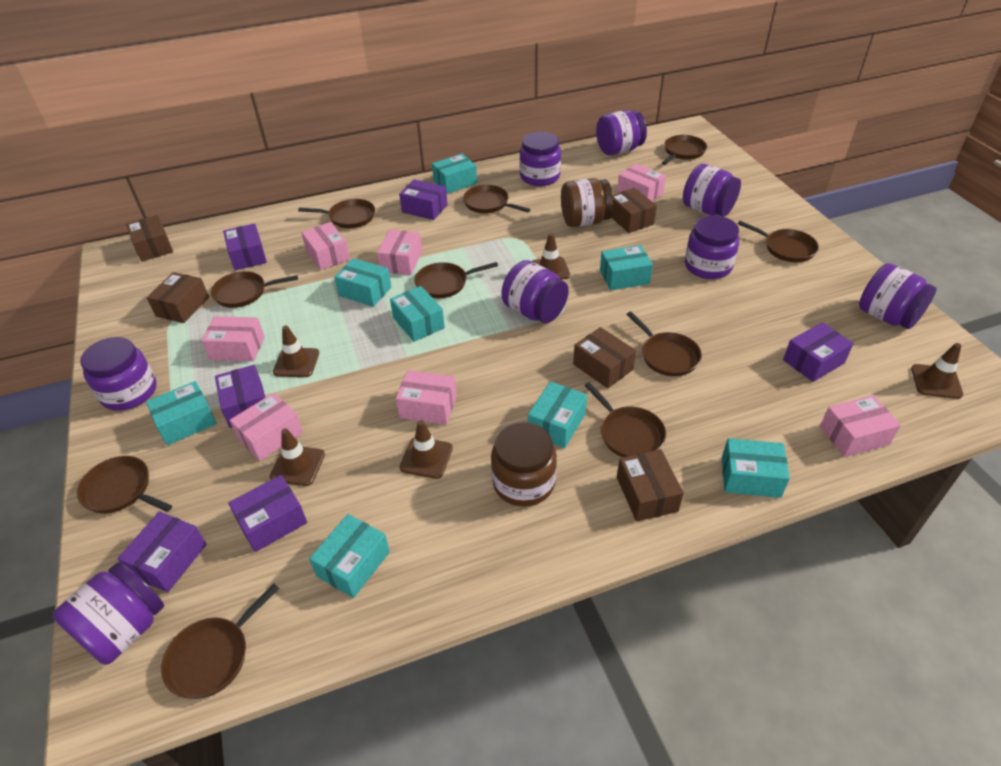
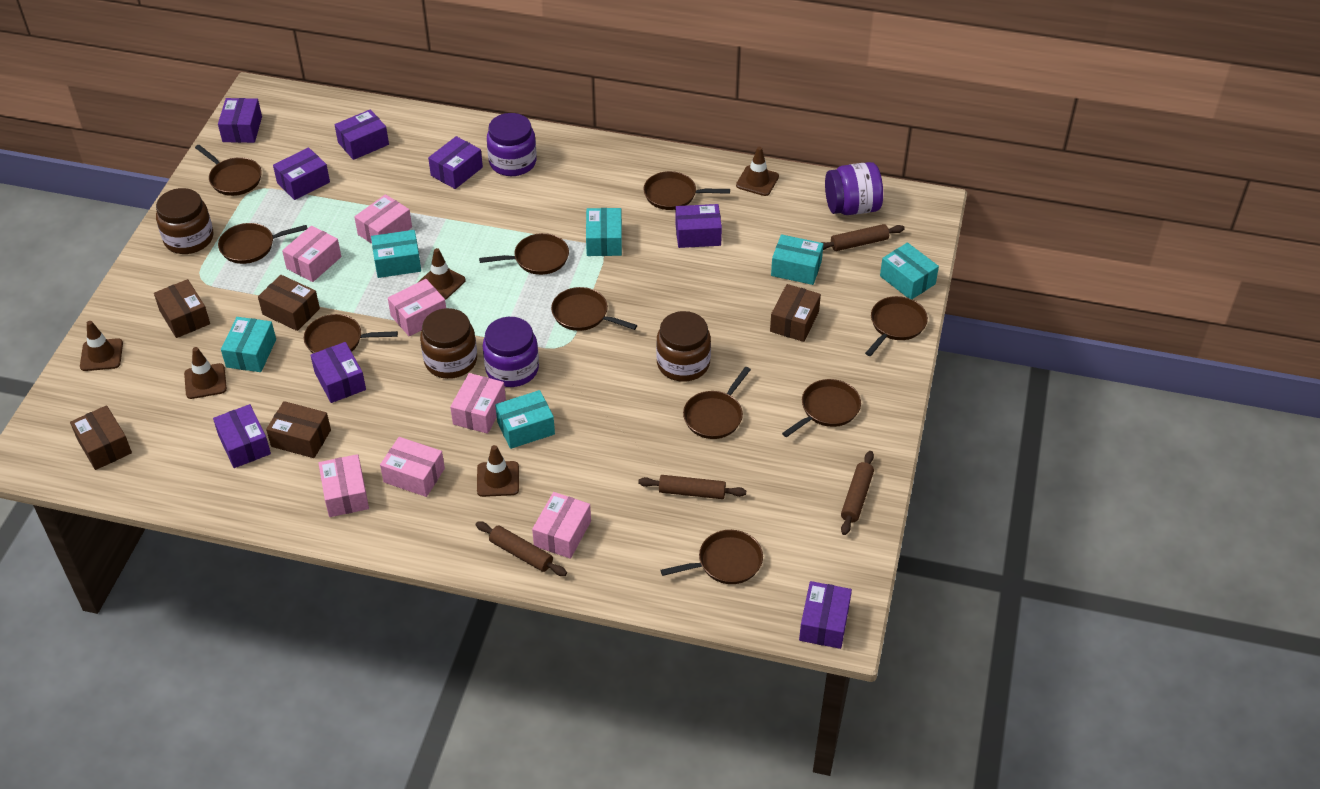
brown jar: 2 -> 3
brown rolling pin: 0 -> 4
purple box: 6 -> 8
purple jar: 8 -> 3
turquoise box: 8 -> 6

